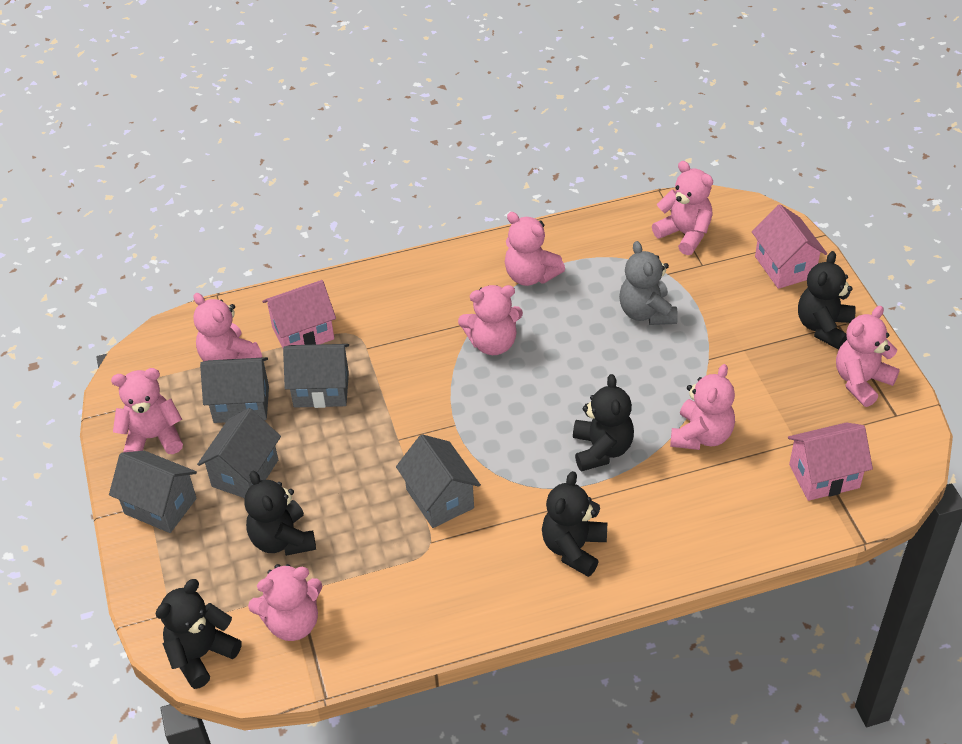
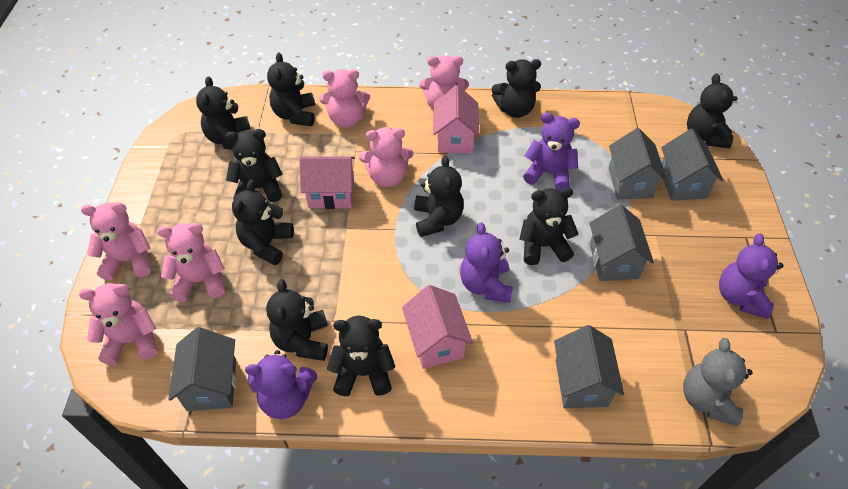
black teddy bear: 5 -> 10
pink teddy bear: 8 -> 6
purple teddy bear: 0 -> 4

